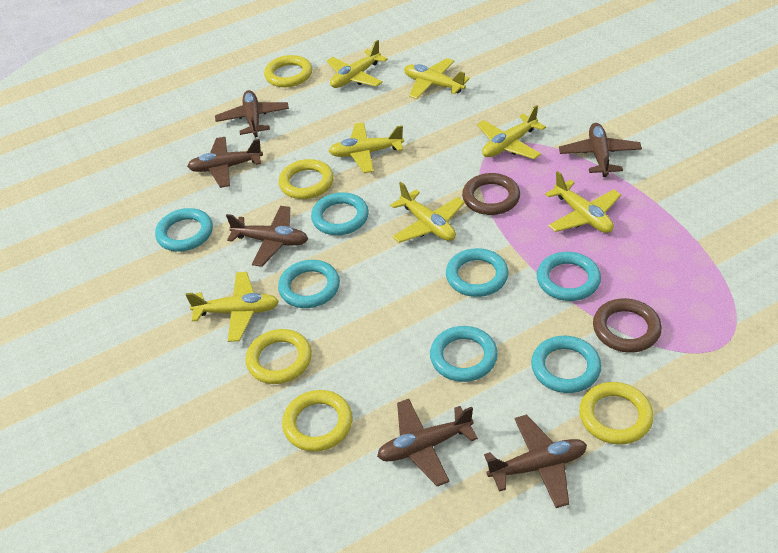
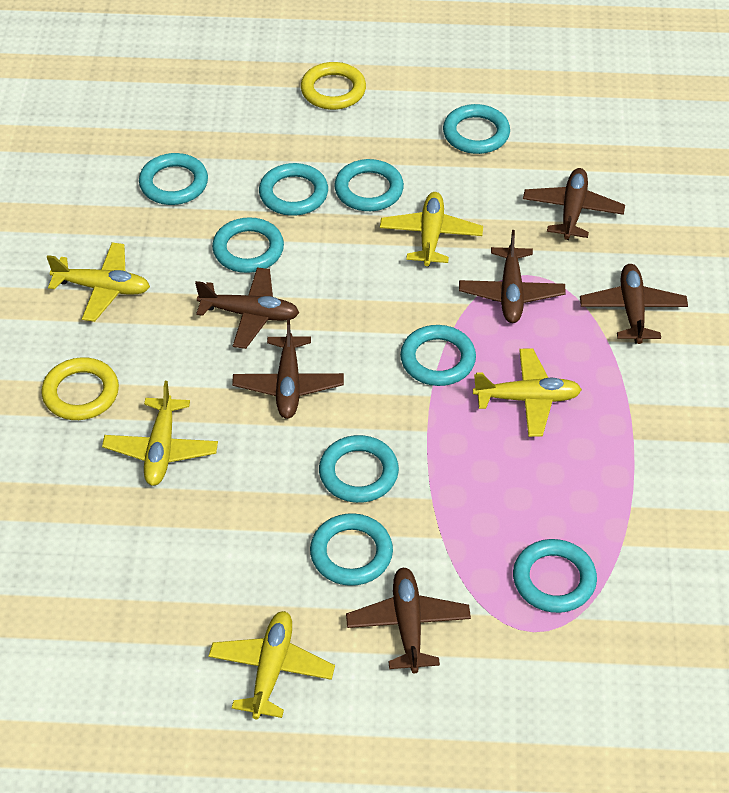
brown ring: 2 -> 0
turquoise ring: 7 -> 9
yellow plane: 7 -> 5
yellow ring: 5 -> 2

